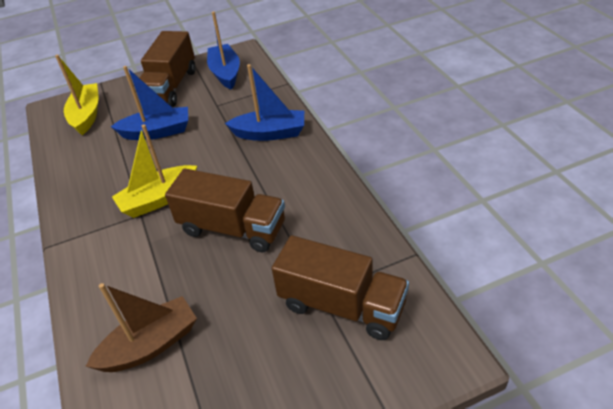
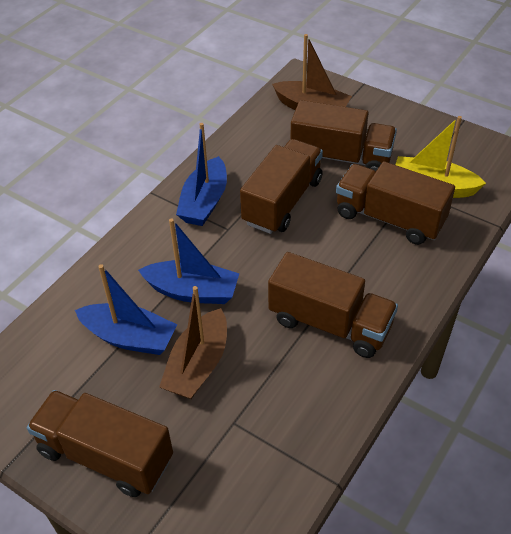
brown boat: 1 -> 2
brown truck: 3 -> 5
yellow boat: 2 -> 1

